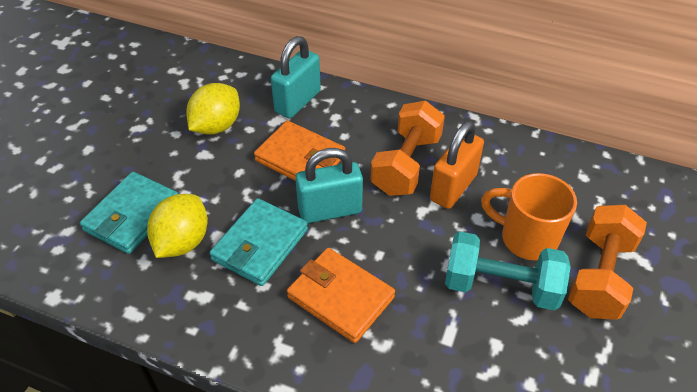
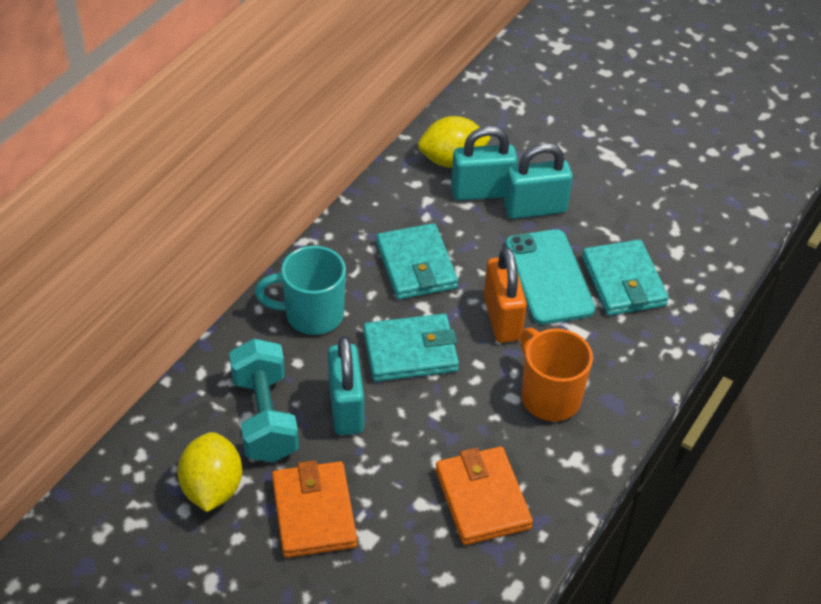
orange dumbbell: 2 -> 0
turquoise mug: 0 -> 1
turquoise padlock: 2 -> 3
turquoise phone: 0 -> 1
turquoise wallet: 2 -> 3

